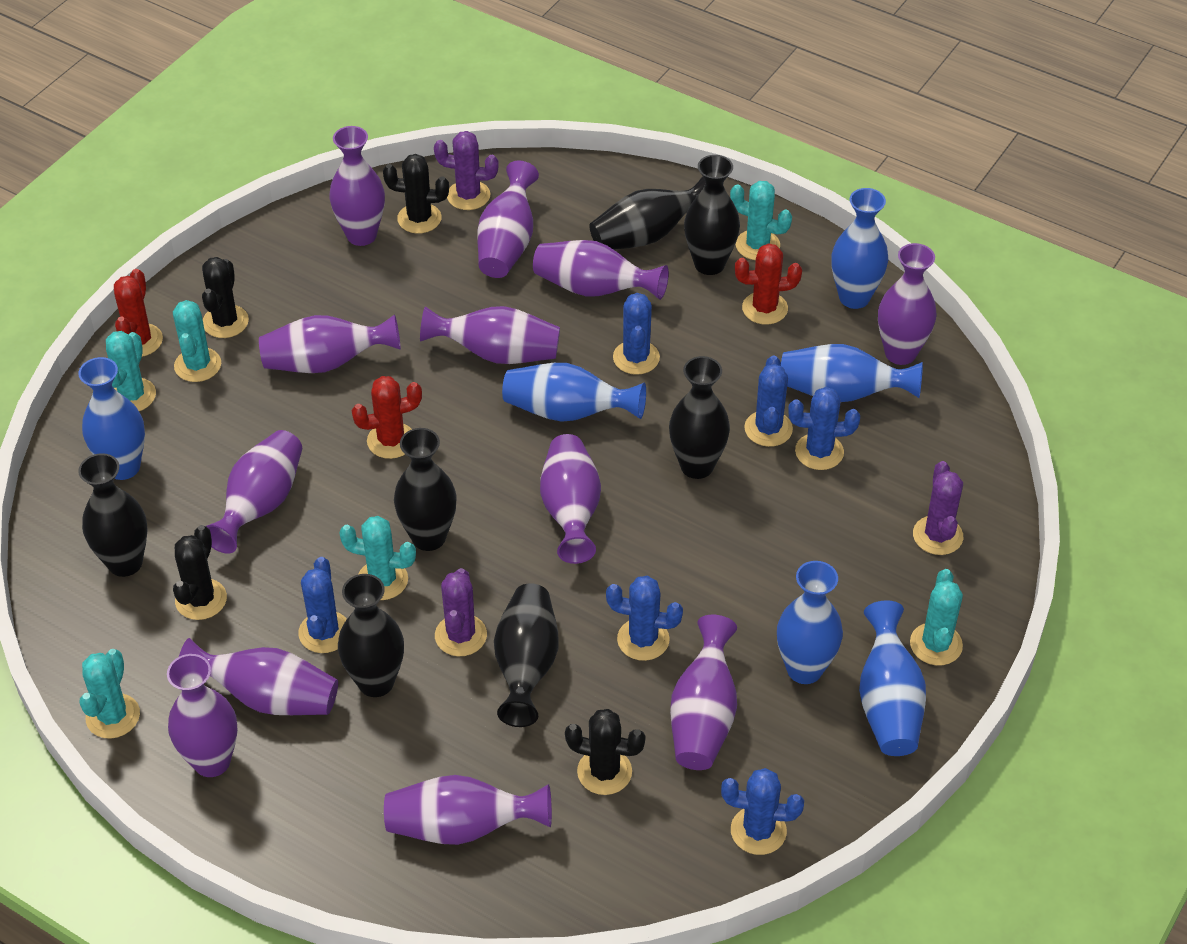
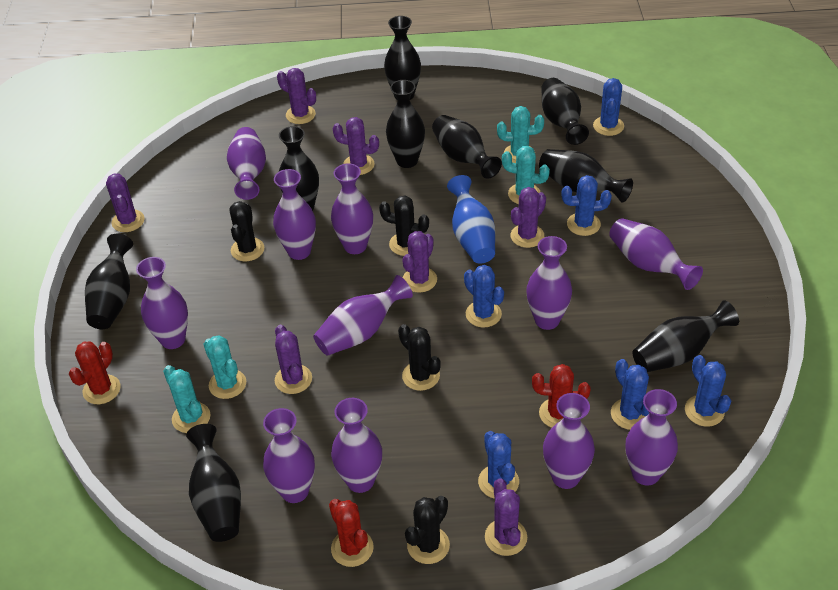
black vase: 7 -> 9
blue vase: 6 -> 1
purple cactus: 3 -> 7
purple vase: 12 -> 11
turquoise cactus: 6 -> 4

